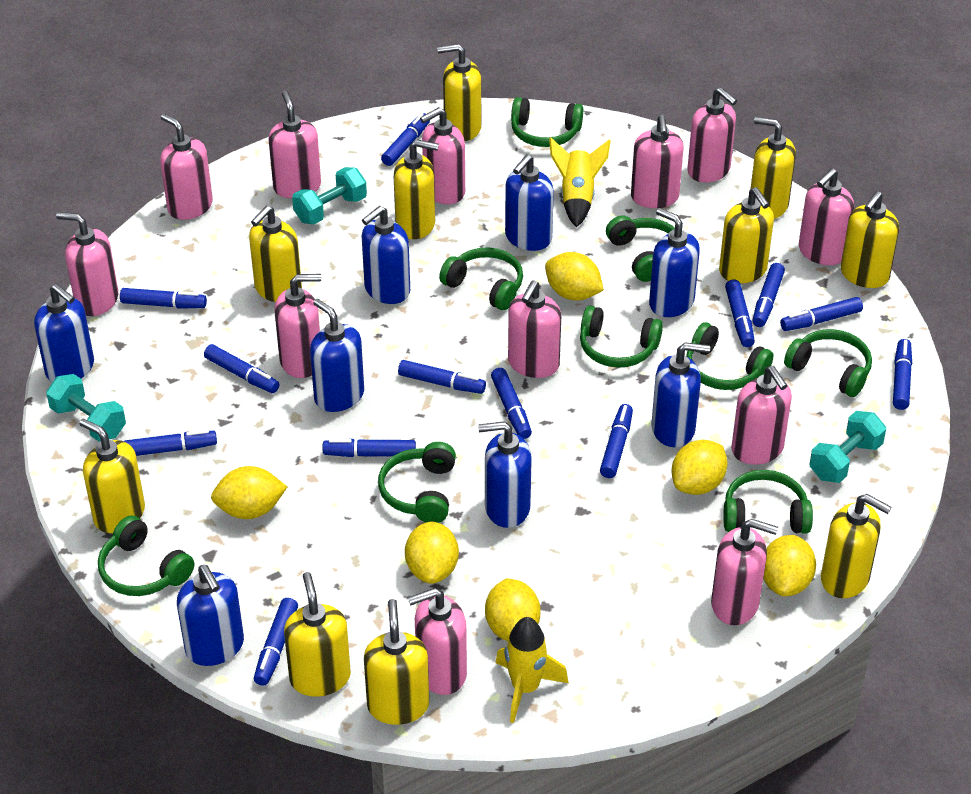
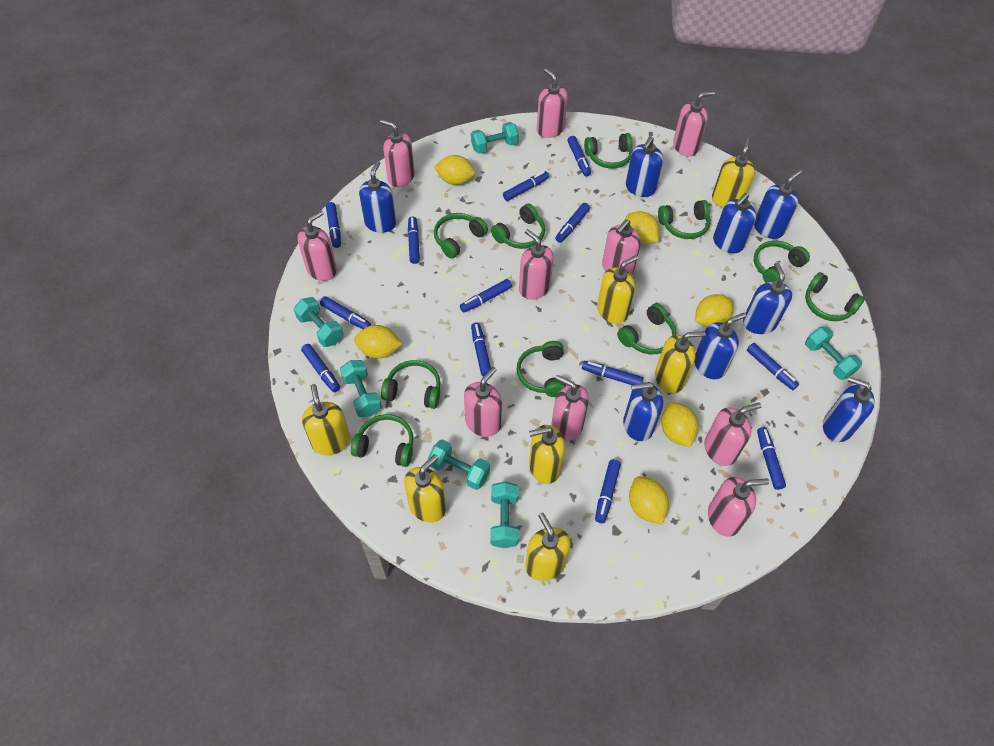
green headphones: 9 -> 10
pink soap dispenser: 12 -> 10
turquoise dumbbell: 3 -> 6
yellow rocket: 2 -> 0
yellow soap dispenser: 10 -> 7

